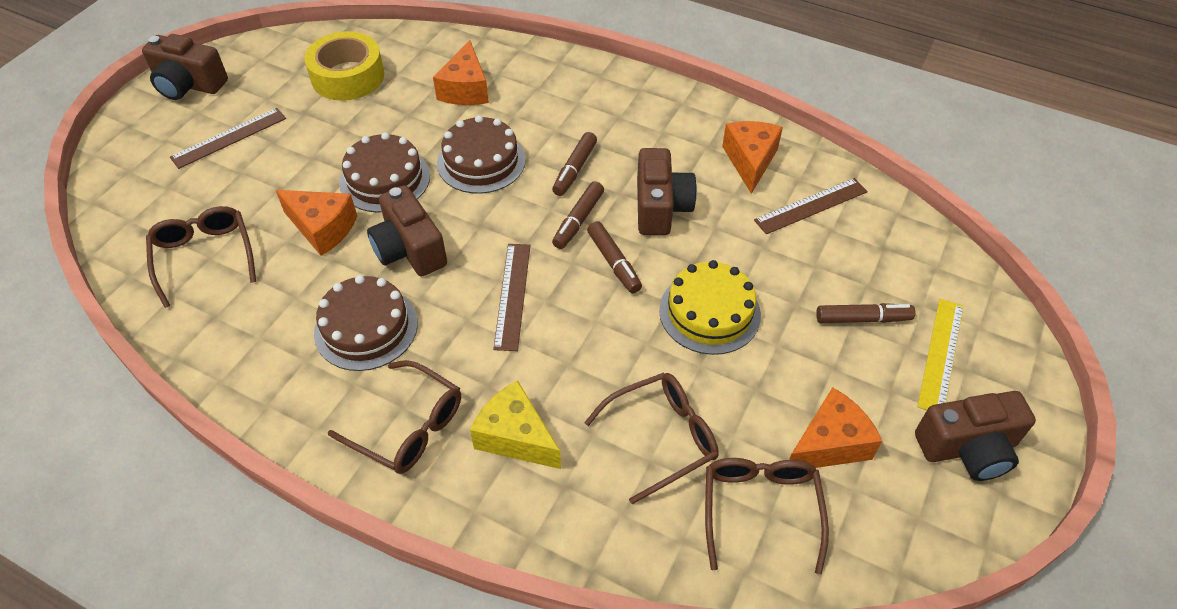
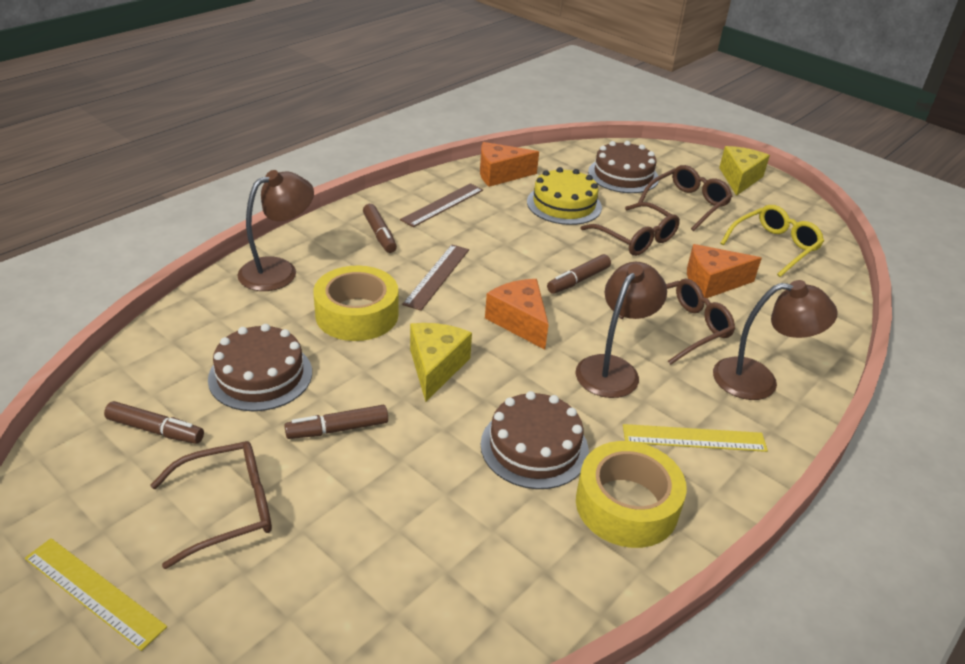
brown camera: 4 -> 0
brown lamp: 0 -> 3
brown ruler: 3 -> 2
orange cheese: 4 -> 3
yellow cheese: 1 -> 2
yellow glasses: 0 -> 1
yellow ruler: 1 -> 2
yellow tape: 1 -> 2

